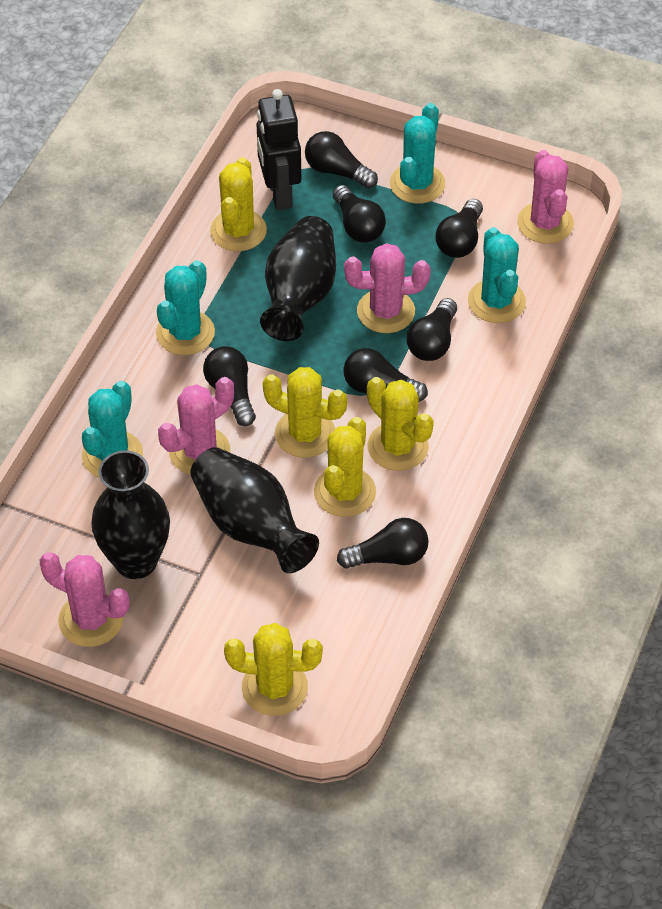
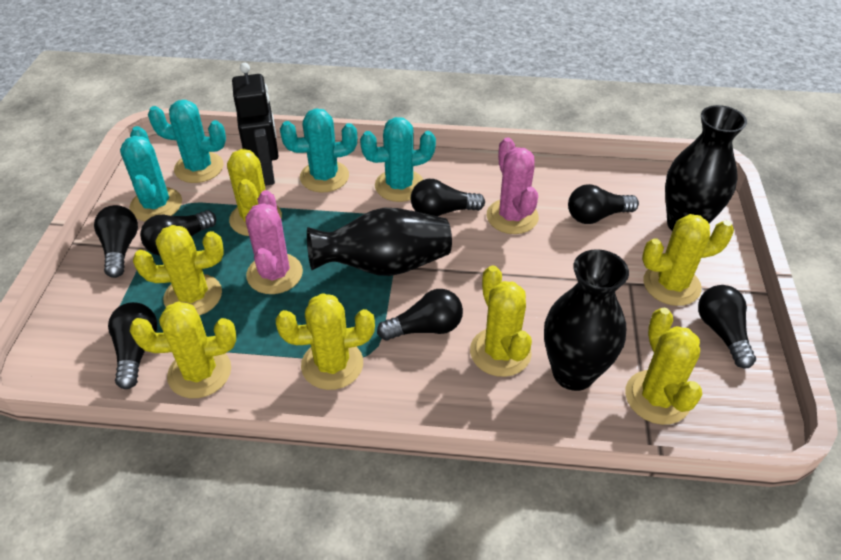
pink cactus: 4 -> 2
yellow cactus: 5 -> 7

